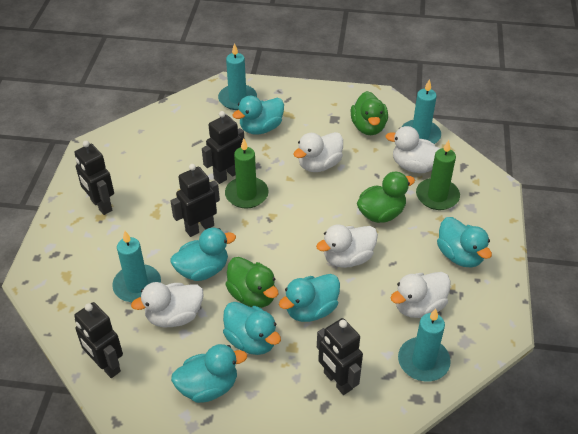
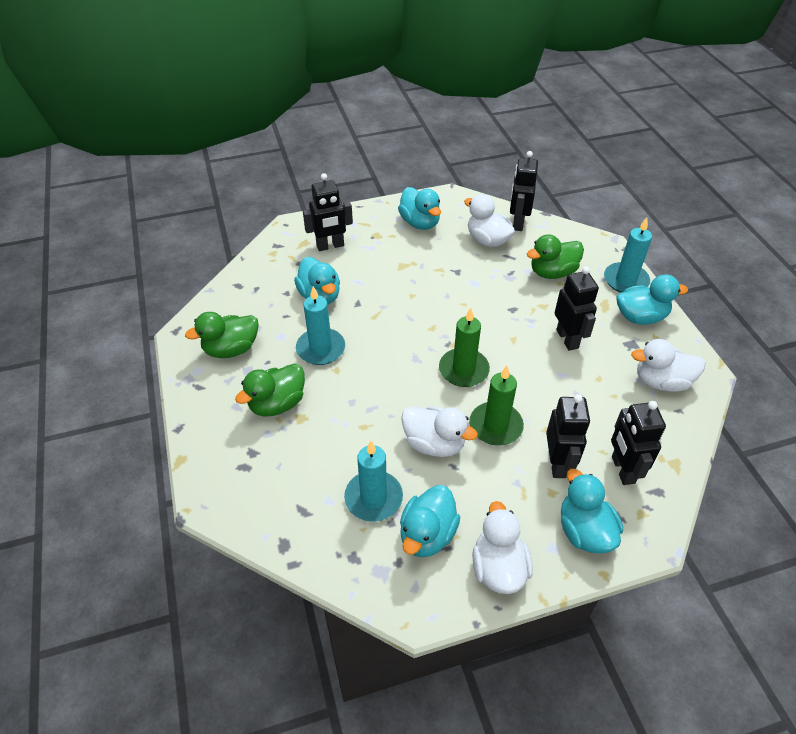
turquoise candle: 4 -> 3
turquoise duck: 6 -> 5
white duck: 5 -> 4

